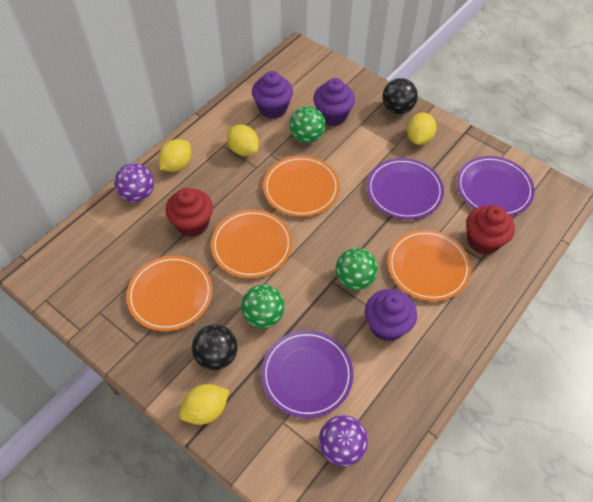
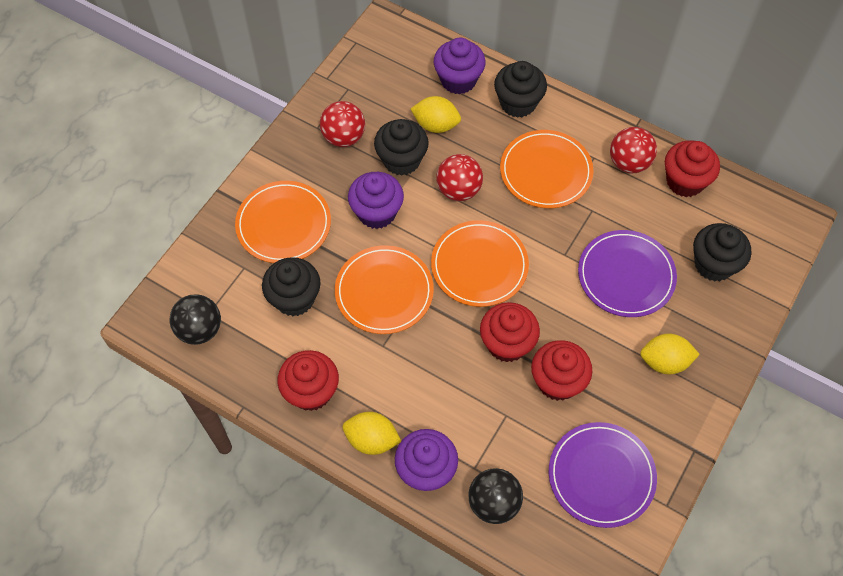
black cupcake: 0 -> 4
green ball: 3 -> 0
purple ball: 2 -> 0
purple plate: 3 -> 2
red ball: 0 -> 3
red cupcake: 2 -> 4
yellow lemon: 4 -> 3

